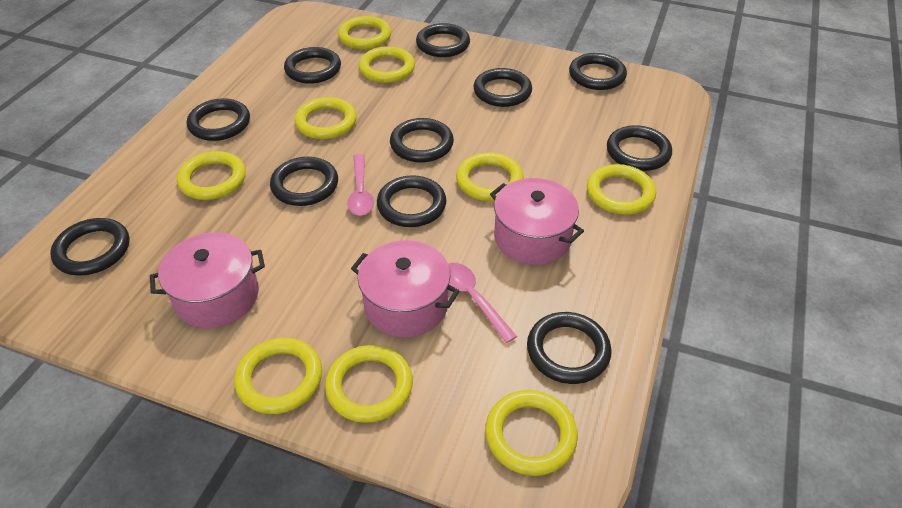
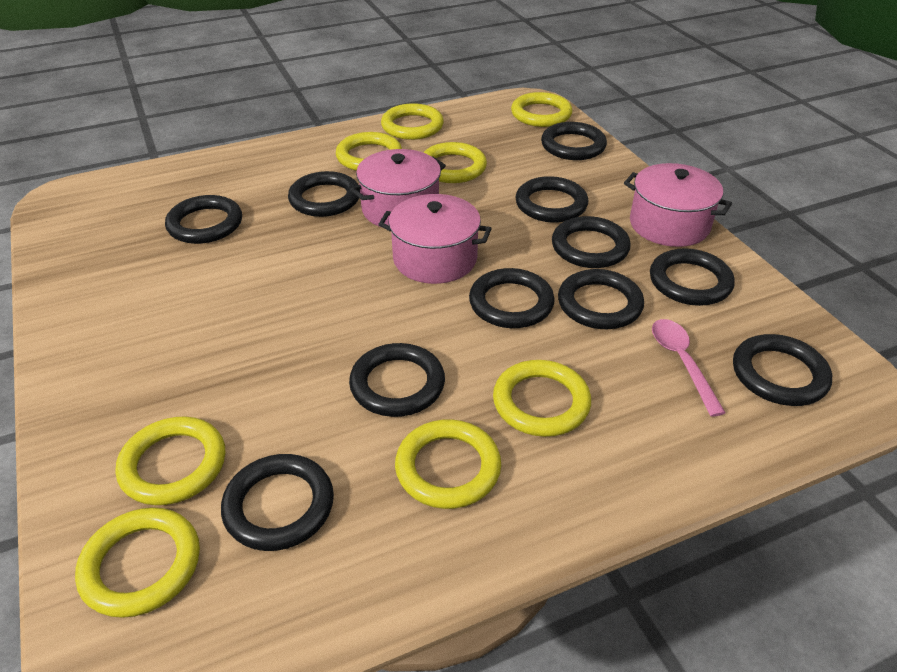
pink spoon: 2 -> 1
yellow ring: 9 -> 8

